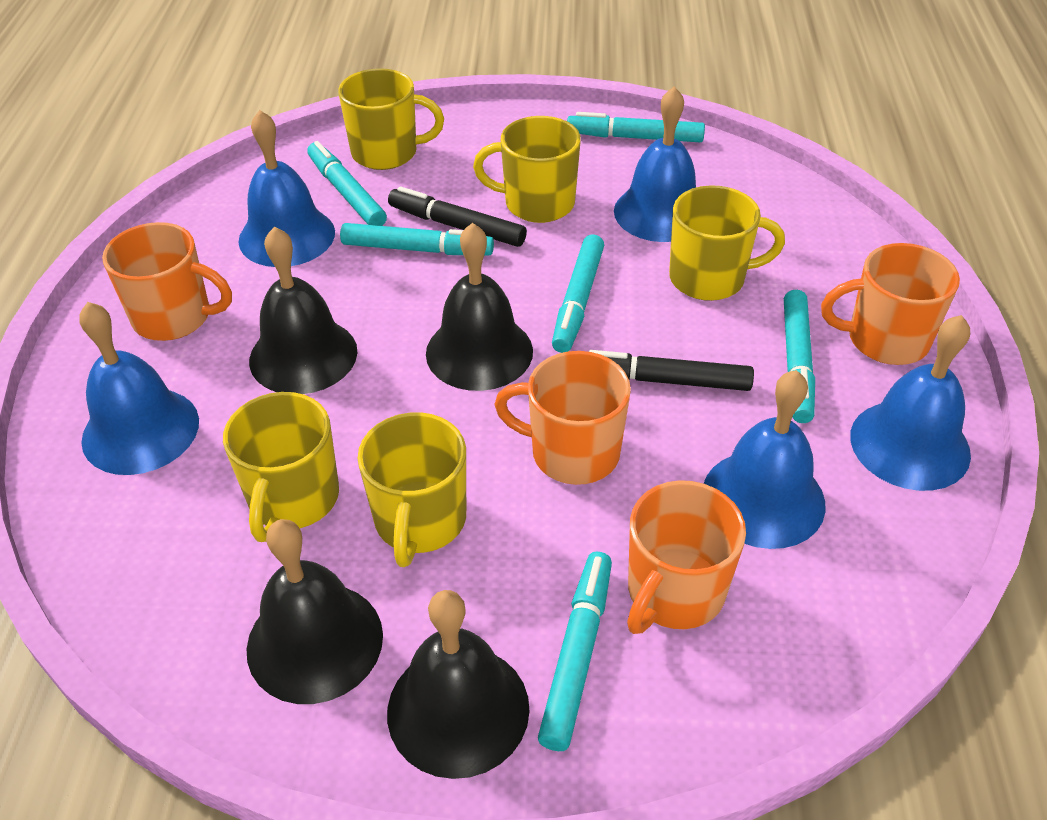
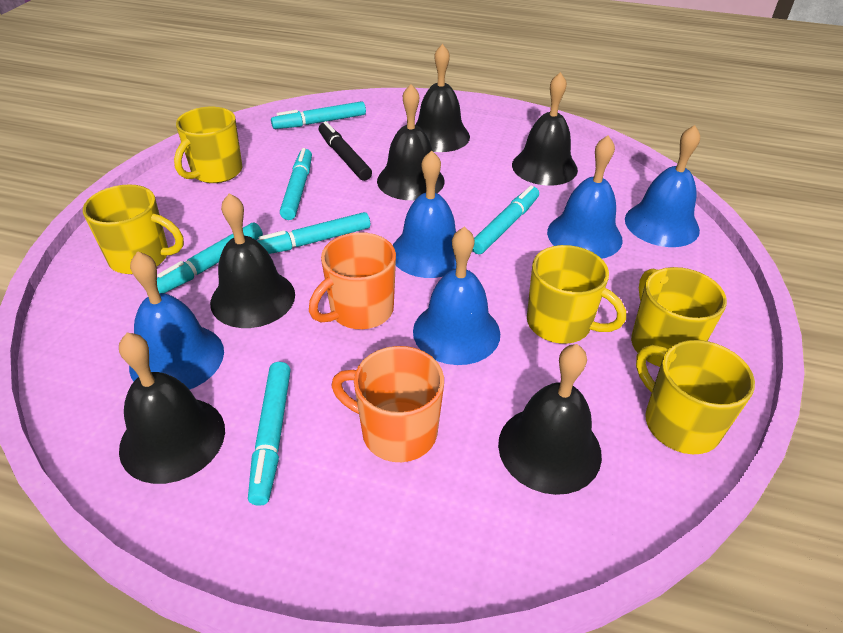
black bell: 4 -> 6
black marker: 2 -> 1
orange mug: 4 -> 2

